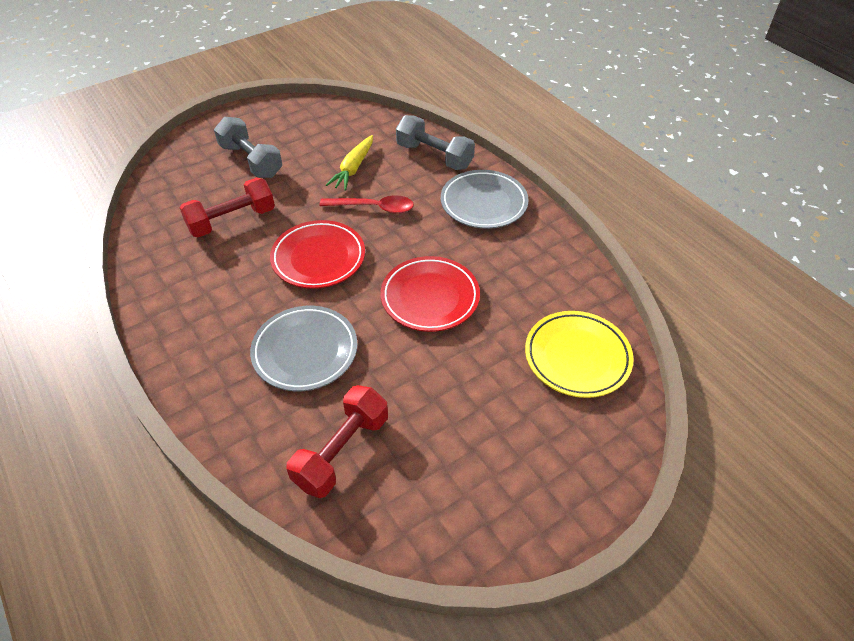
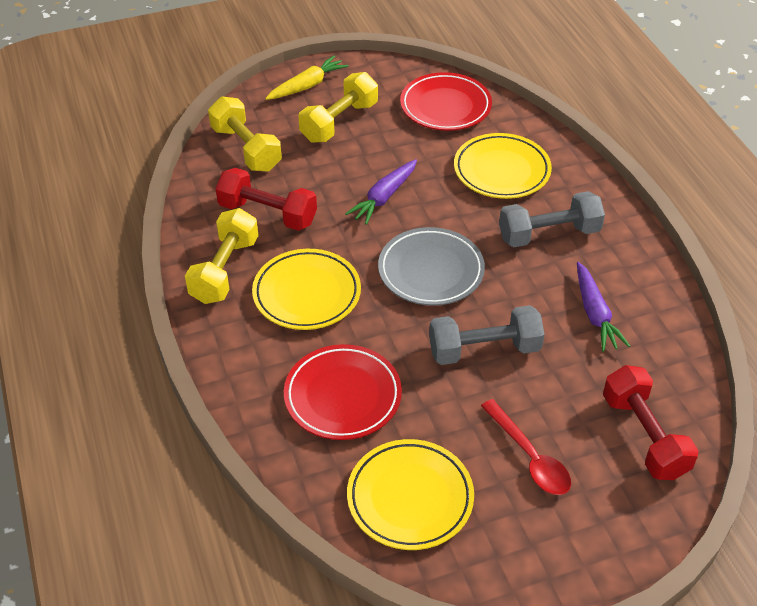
grey plate: 2 -> 1
purple carrot: 0 -> 2
yellow dumbbell: 0 -> 3
yellow plate: 1 -> 3

